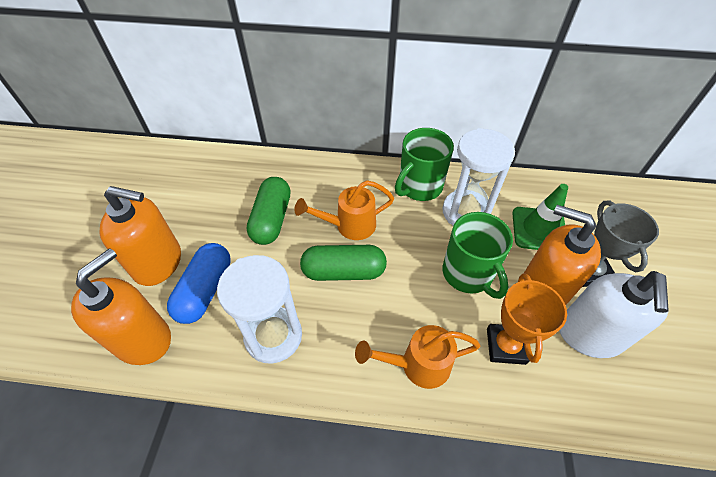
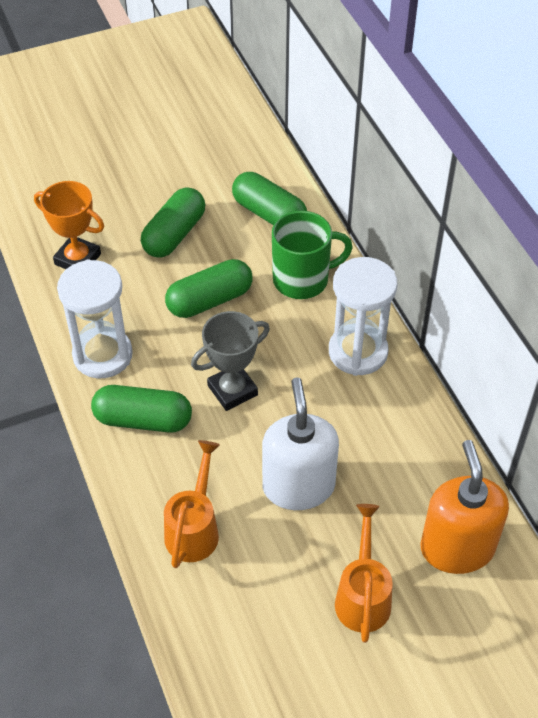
blue capsule: 1 -> 0
green capsule: 2 -> 4
green mug: 2 -> 1
green traffic cone: 1 -> 0
orange soap dispenser: 3 -> 1

